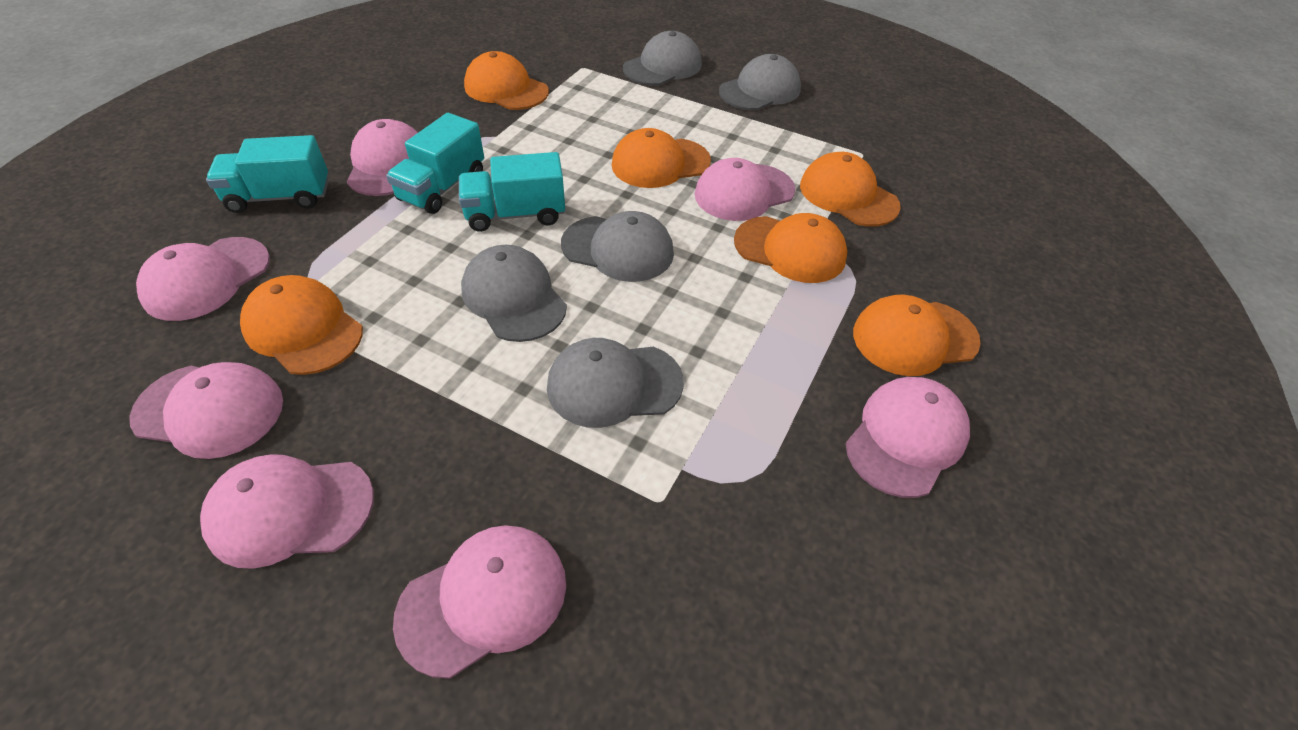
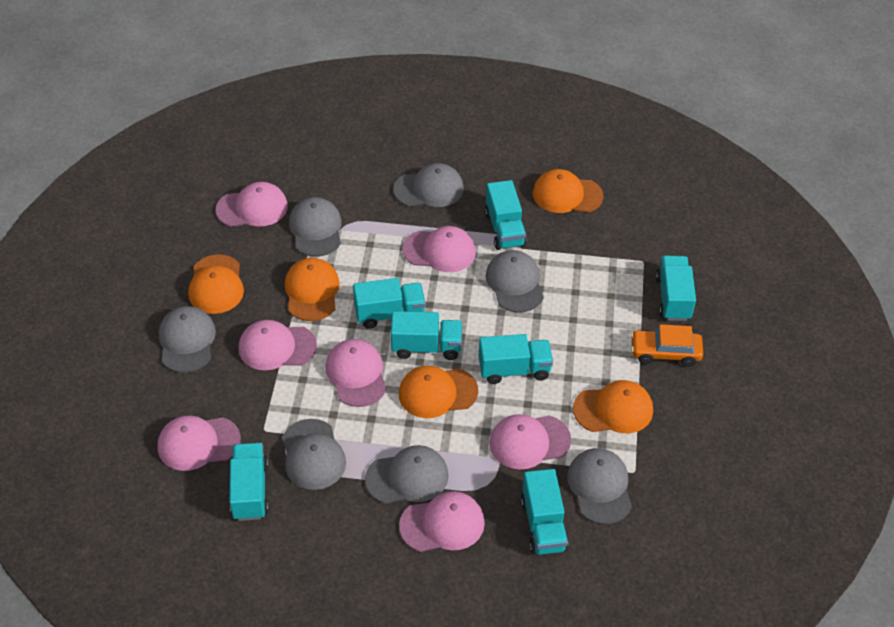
grey cap: 5 -> 7
orange cap: 6 -> 5
orange car: 0 -> 1
turquoise truck: 3 -> 7

